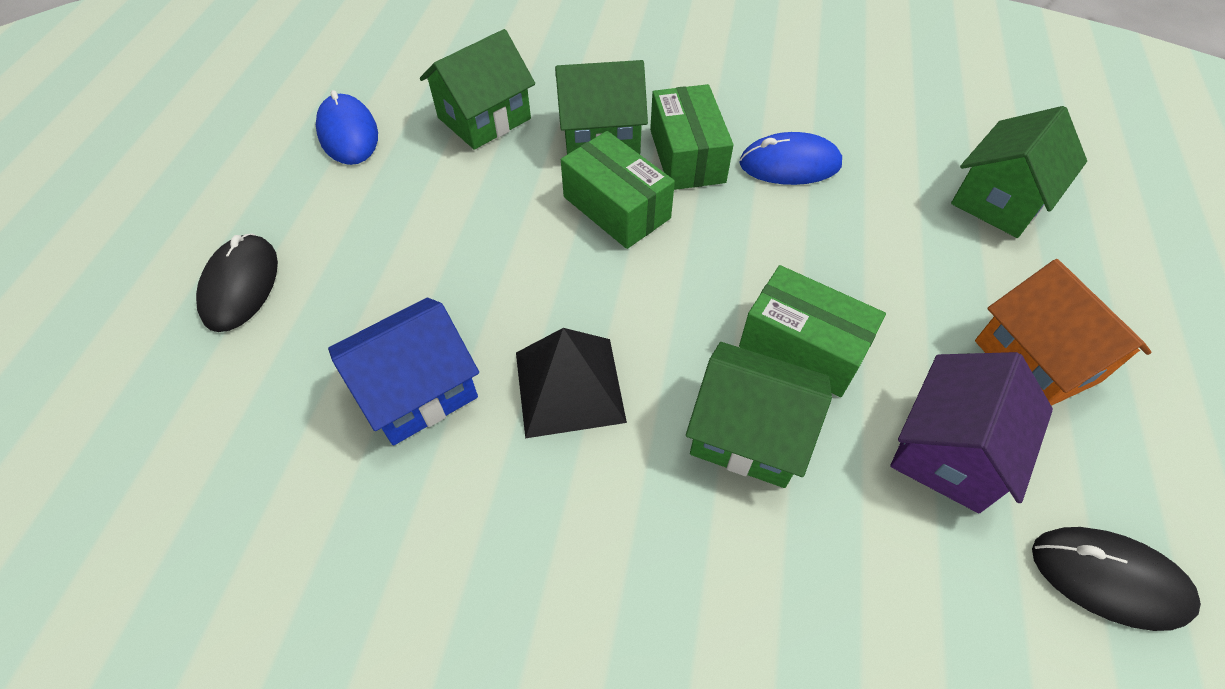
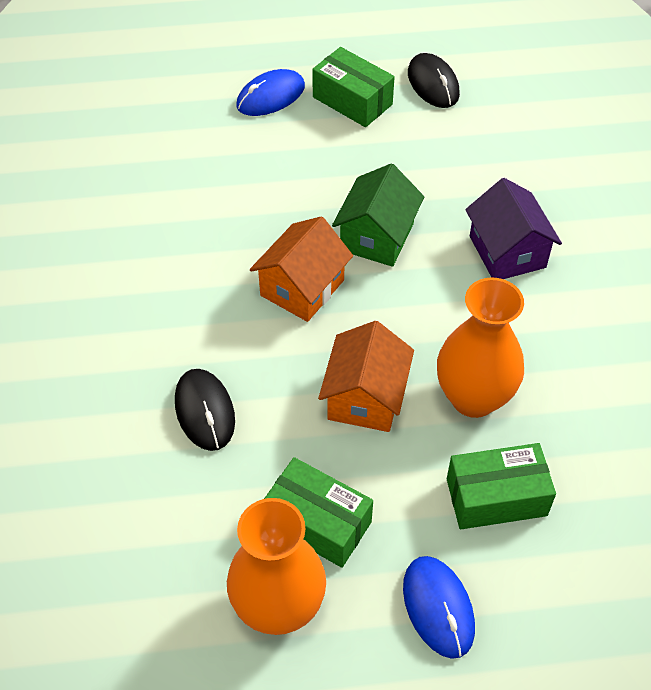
black pyramid: 1 -> 0
blue house: 1 -> 0
green house: 4 -> 1
orange house: 1 -> 2
orange vase: 0 -> 2

